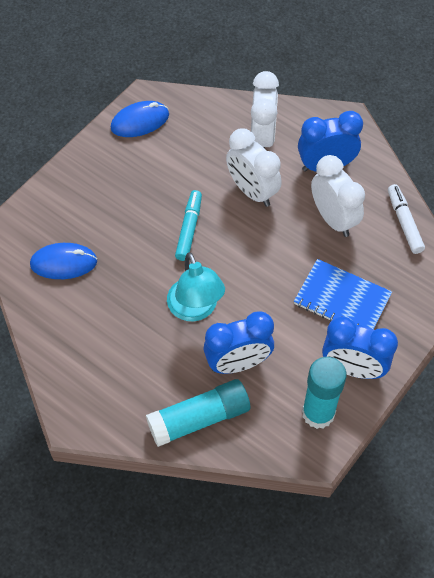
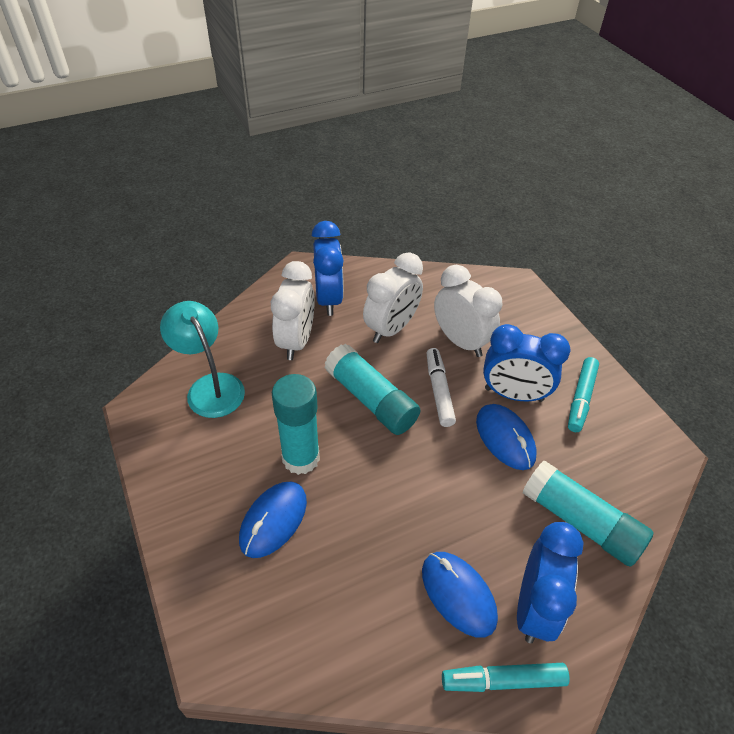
blue mouse: 2 -> 3
blue notebook: 1 -> 0
turquoise glue stick: 2 -> 3
turquoise marker: 1 -> 2

